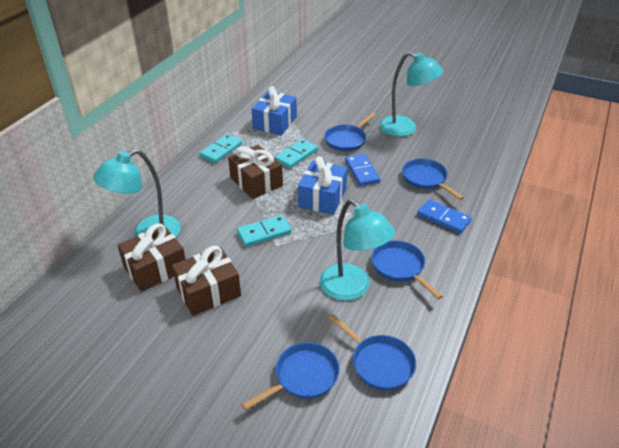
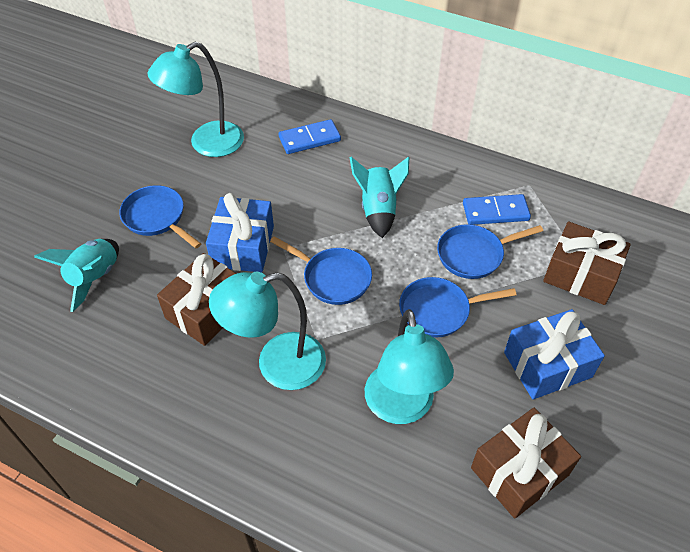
blue pan: 5 -> 4
turquoise domino: 3 -> 0
turquoise rocket: 0 -> 2

